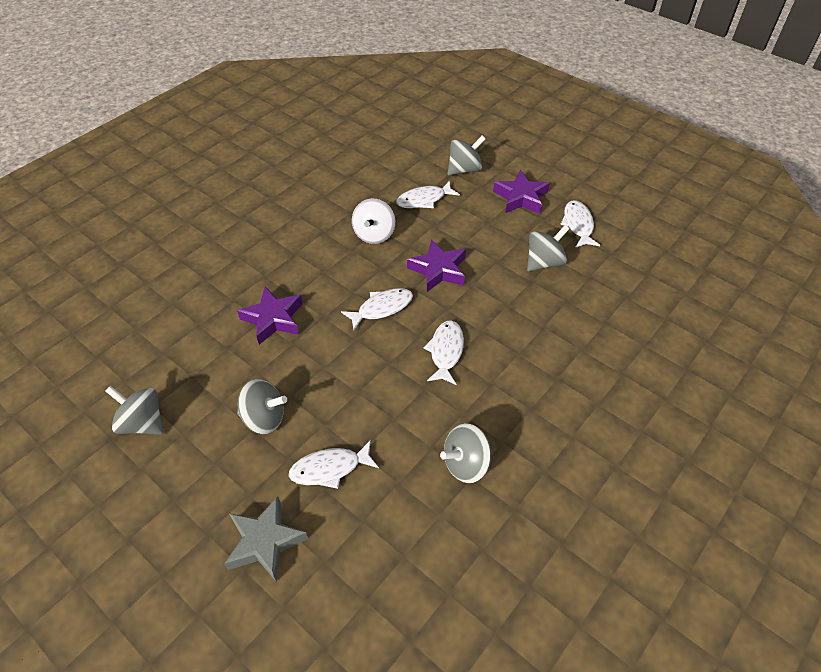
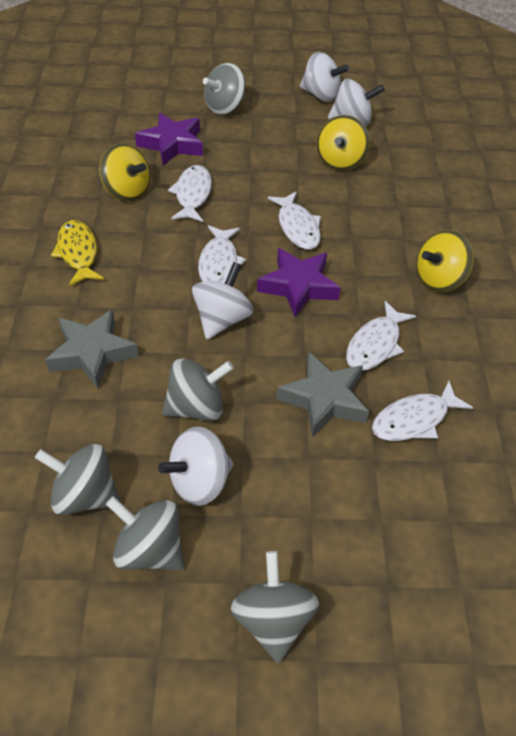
grey star: 1 -> 2
purple star: 3 -> 2
white spinning top: 1 -> 4
yellow fish: 0 -> 1
yellow spinning top: 0 -> 3

